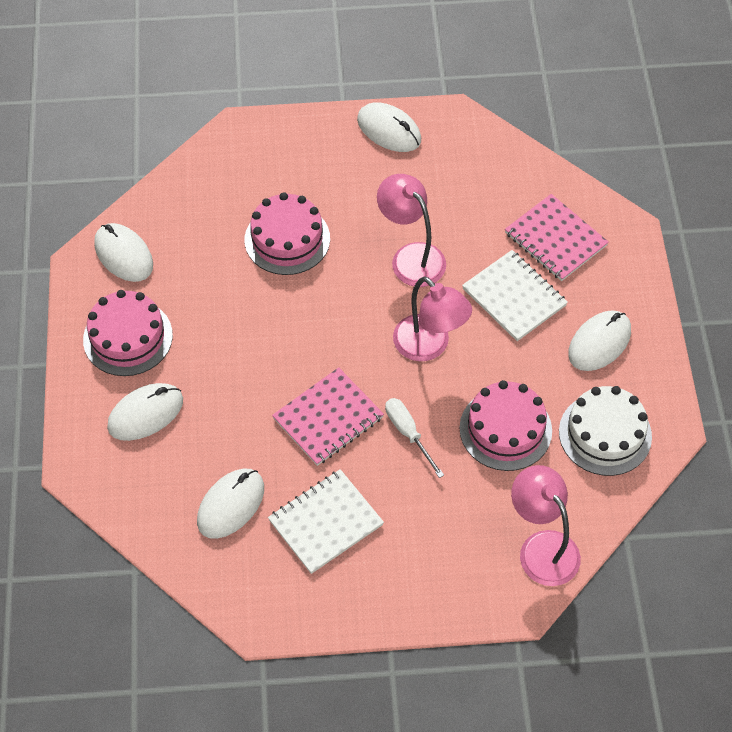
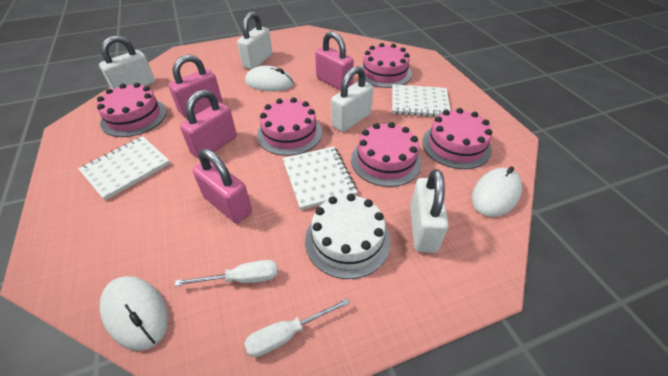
pink cake: 3 -> 5
pink lamp: 3 -> 0
pink notebook: 2 -> 0
pink padlock: 0 -> 4
white mouse: 5 -> 3
white notebook: 2 -> 3
white padlock: 0 -> 4
white screwdriver: 1 -> 2

